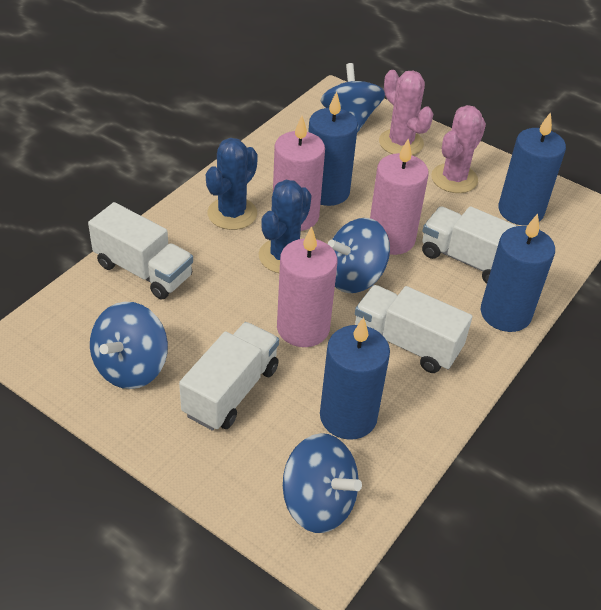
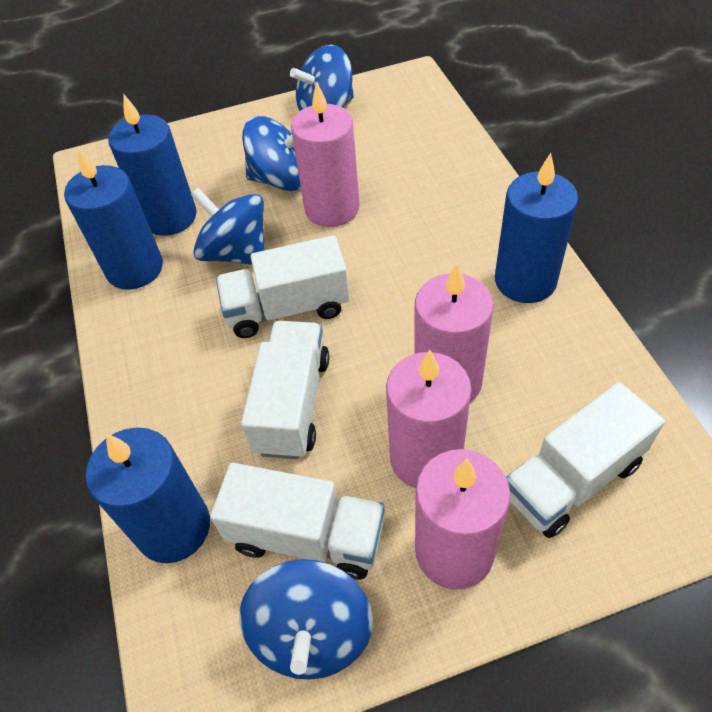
blue cactus: 2 -> 0
pink cactus: 2 -> 0
pink candle: 3 -> 4

